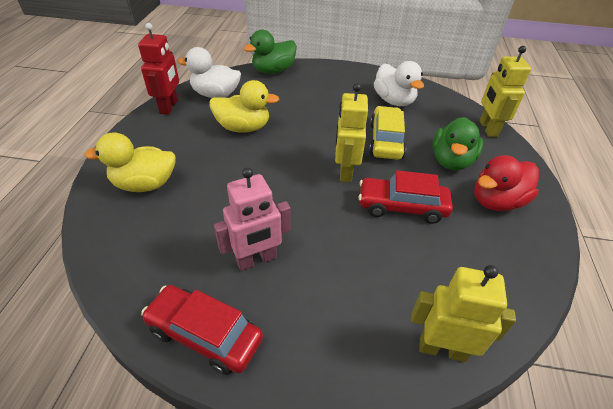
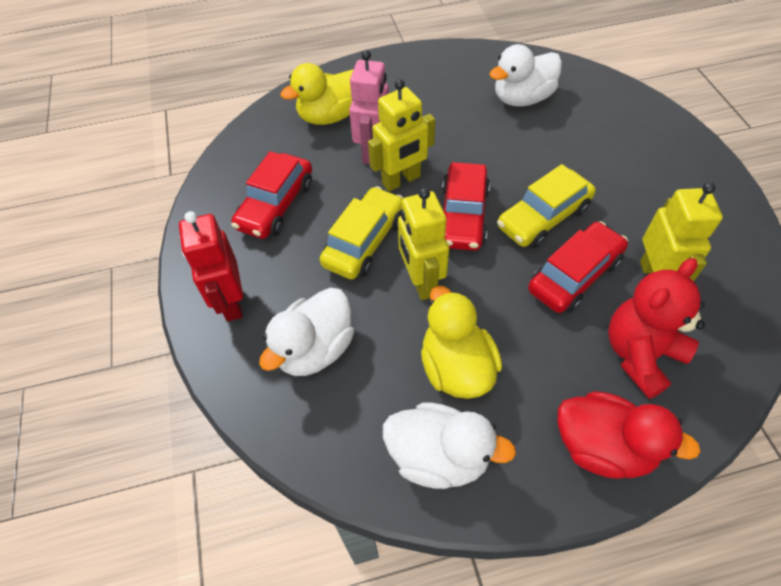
green duck: 2 -> 0
red car: 2 -> 3
red teddy bear: 0 -> 1
white duck: 2 -> 3
yellow car: 1 -> 2

